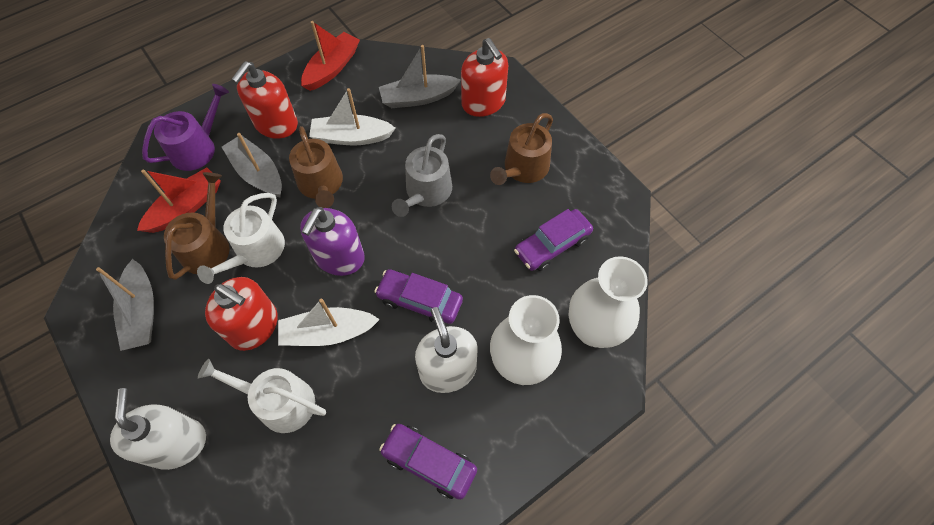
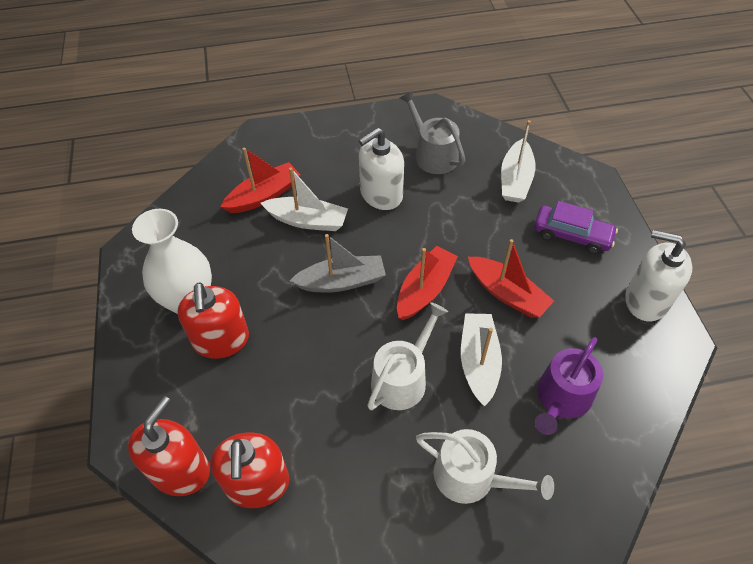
brown watering can: 3 -> 0
grey boat: 3 -> 1
purple car: 3 -> 1
purple soap dispenser: 1 -> 0
red boat: 2 -> 3
white boat: 2 -> 3
white vase: 2 -> 1

